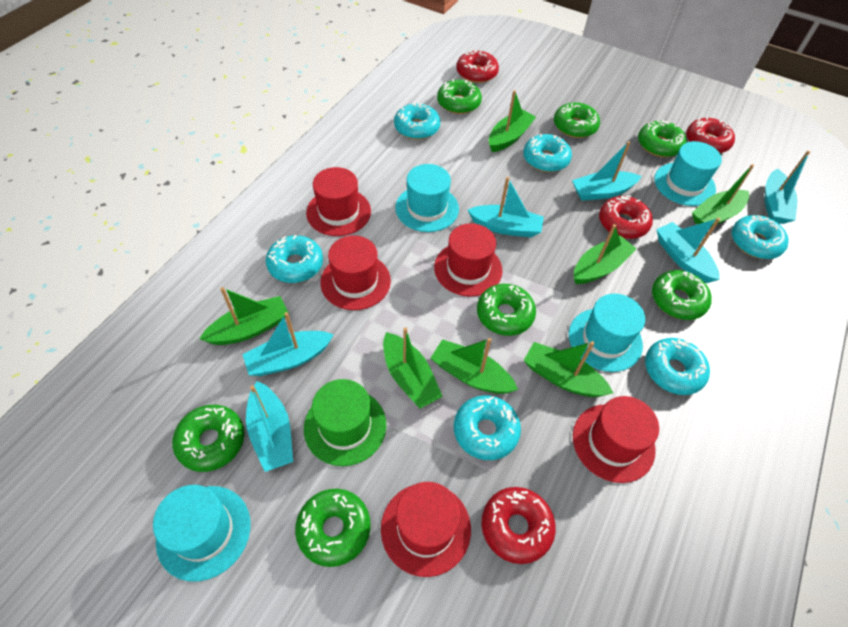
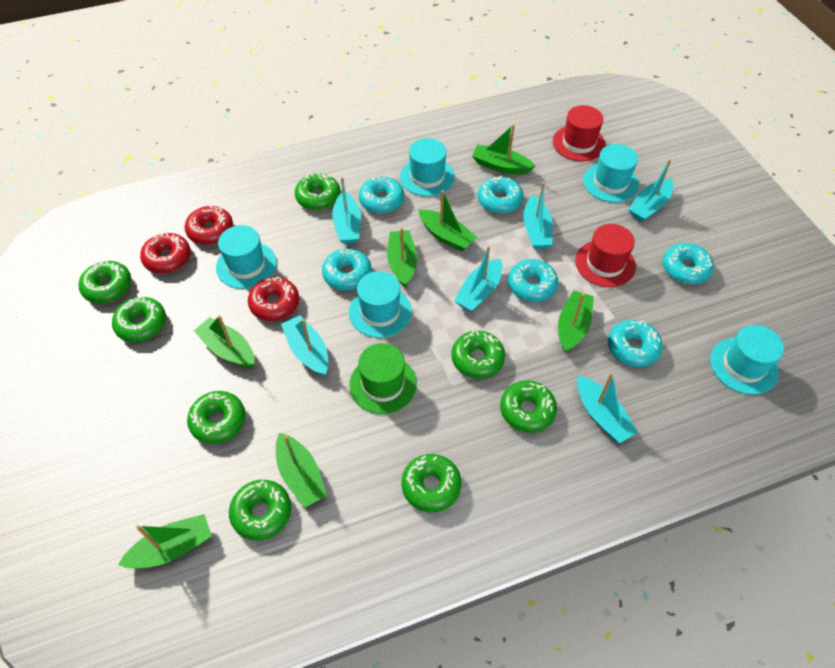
green donut: 7 -> 8
red donut: 4 -> 3
red hat: 5 -> 2
turquoise hat: 4 -> 5

